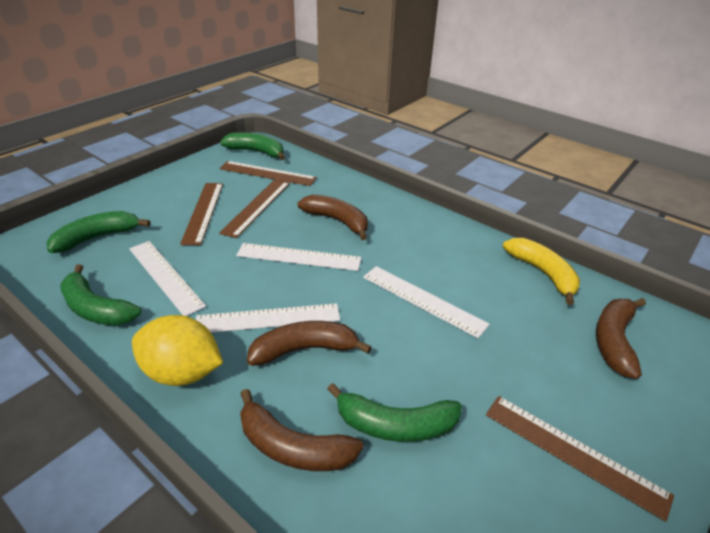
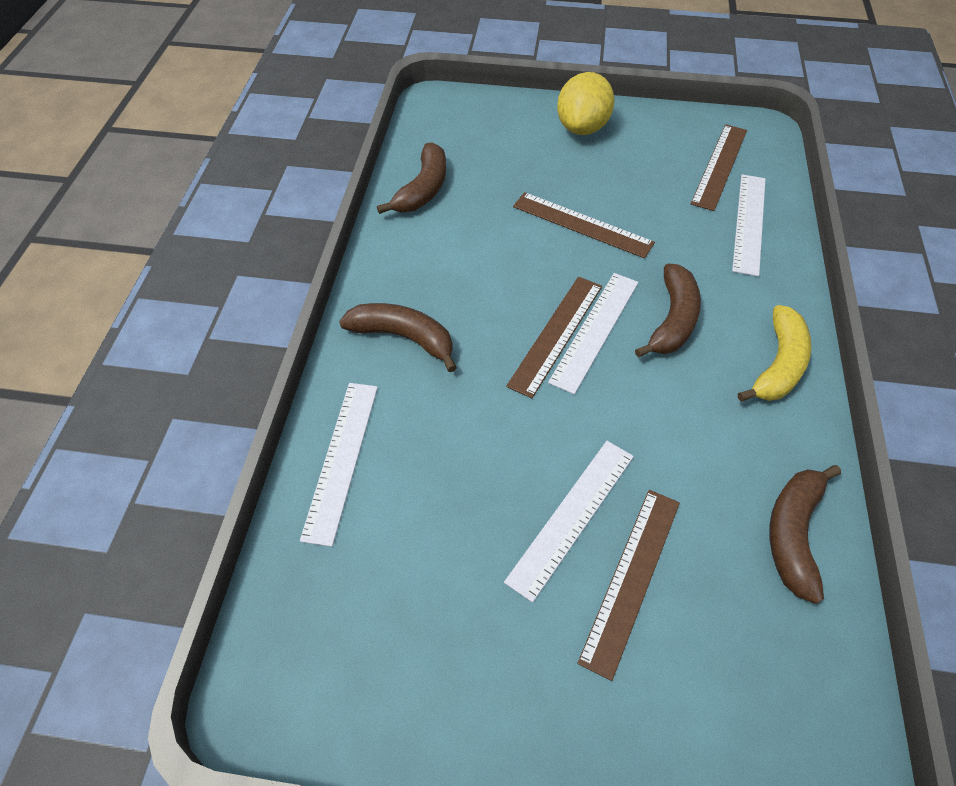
green banana: 4 -> 0

